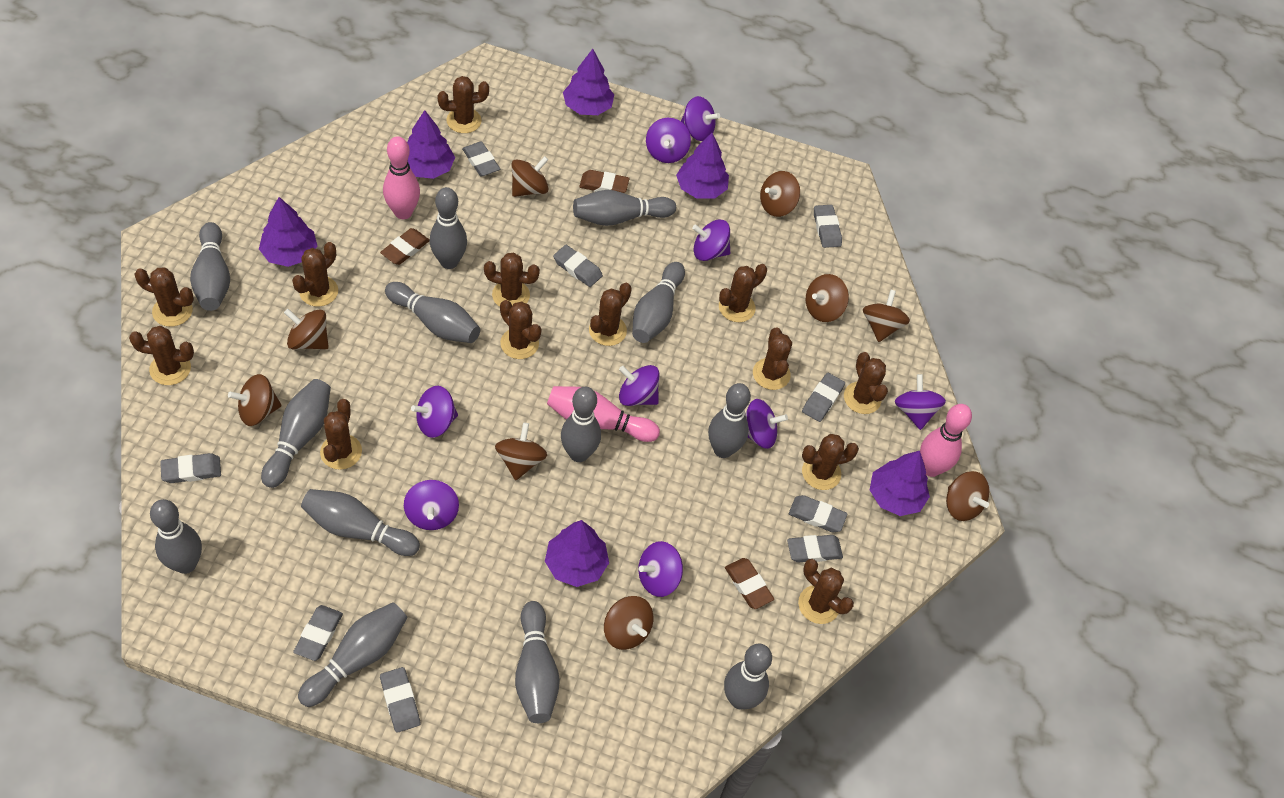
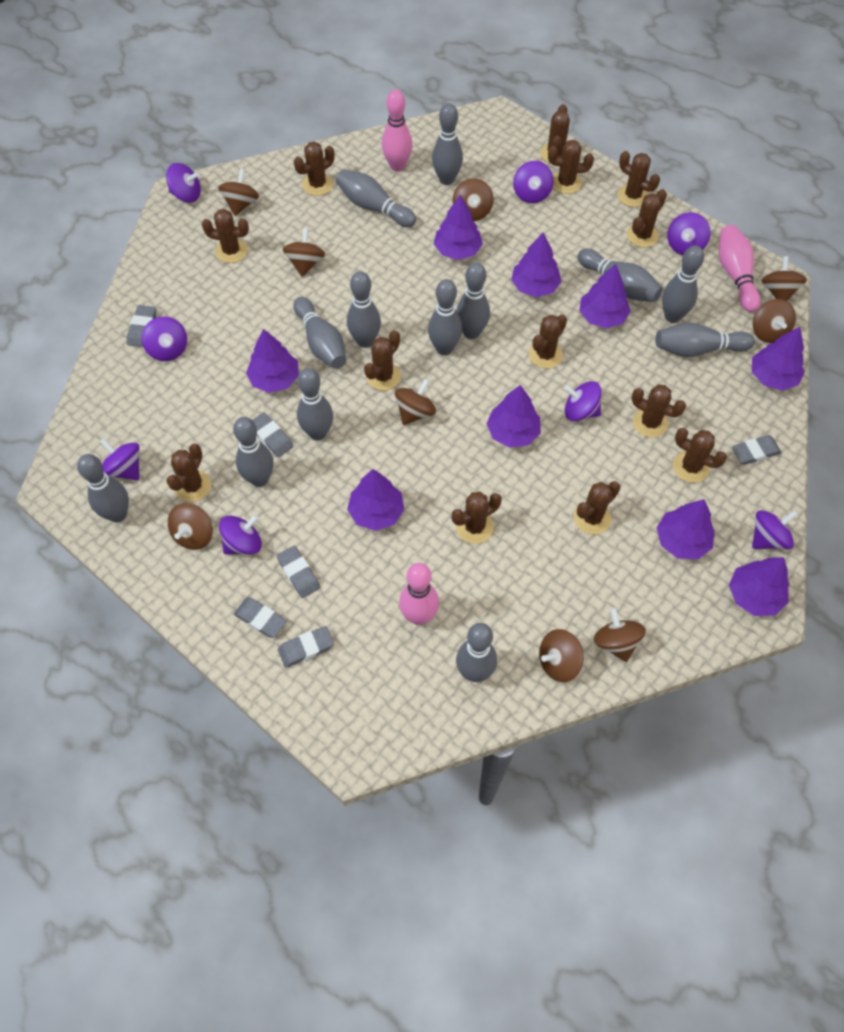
brown eraser: 3 -> 0
grey eraser: 9 -> 6
purple spinning top: 9 -> 8
purple tree: 6 -> 9

